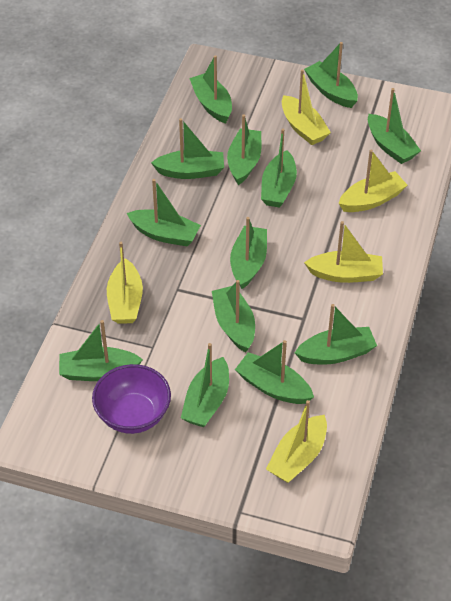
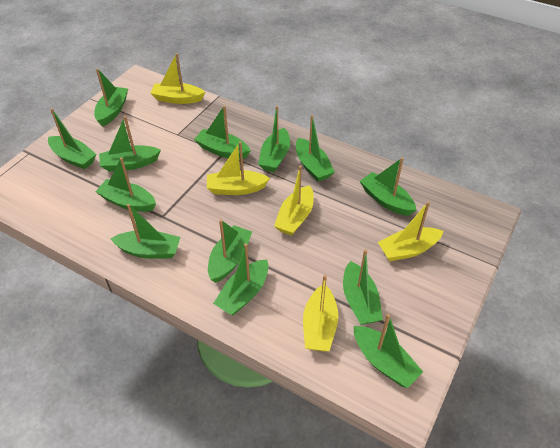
purple bowl: 1 -> 0

